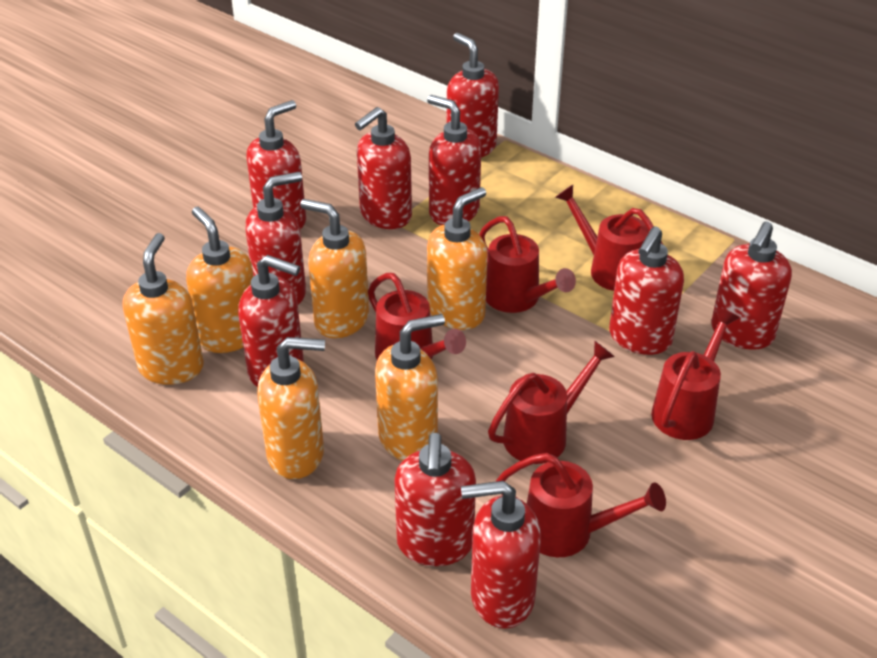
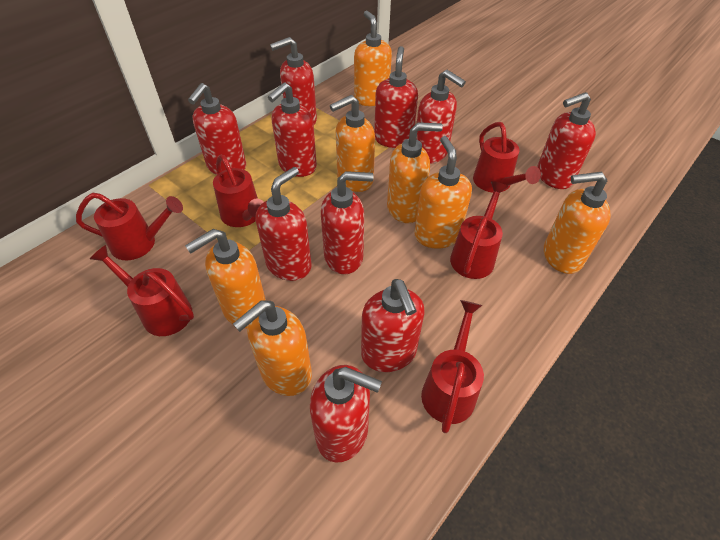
orange soap dispenser: 6 -> 7

